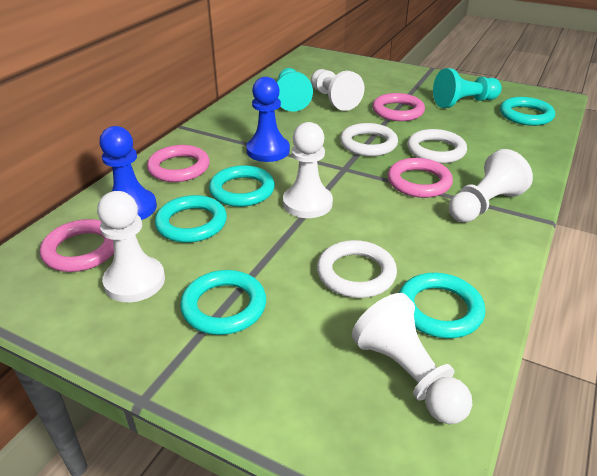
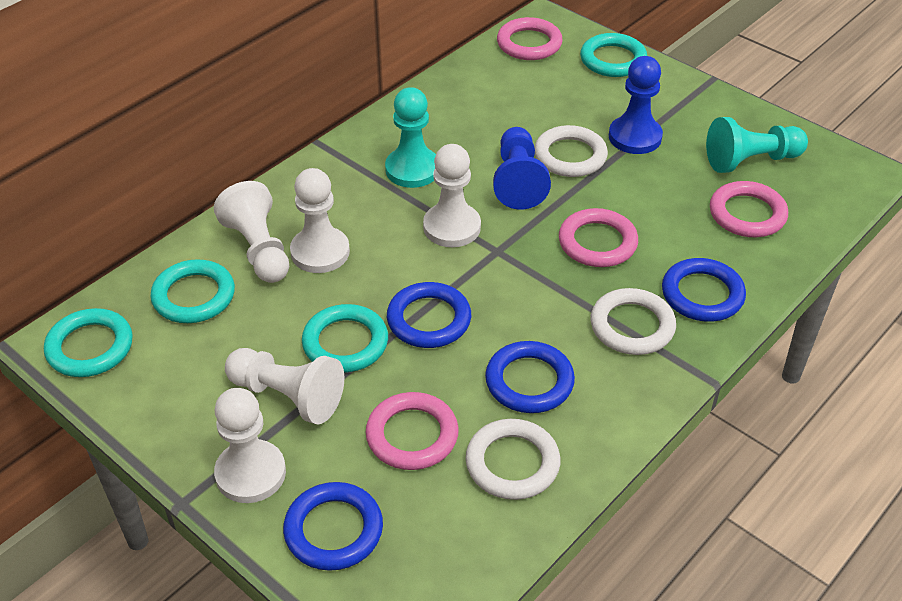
blue ring: 0 -> 4
turquoise ring: 5 -> 4

